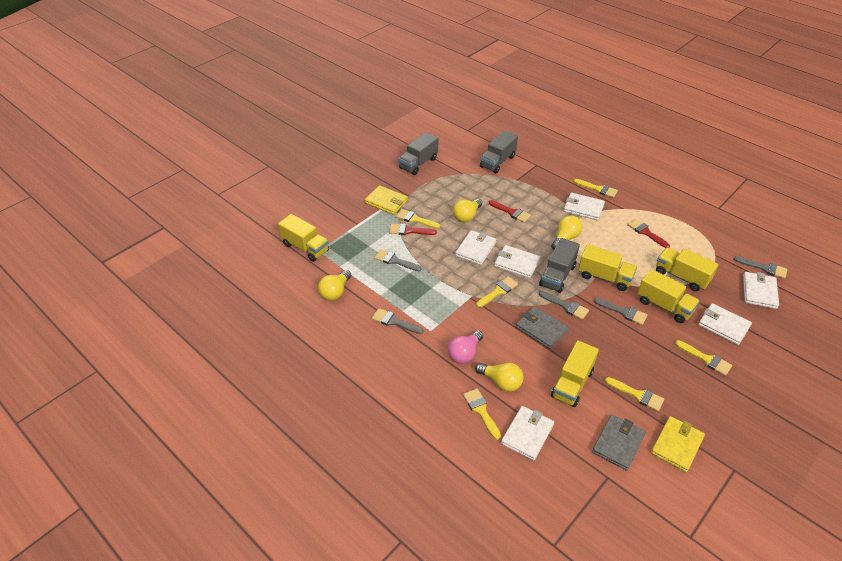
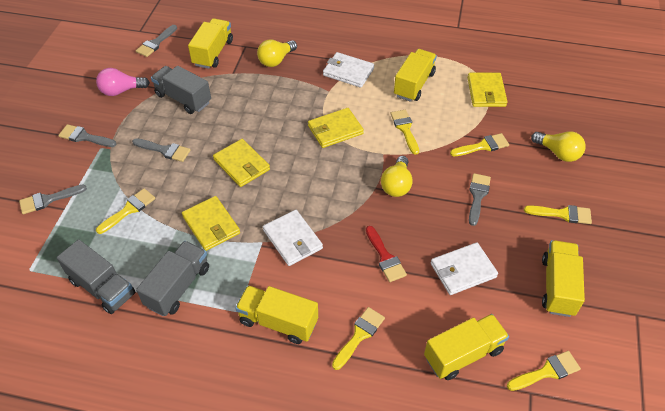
grey wallet: 2 -> 0
red brush: 3 -> 1
white wallet: 6 -> 3
yellow light bulb: 4 -> 3
yellow wallet: 2 -> 4

